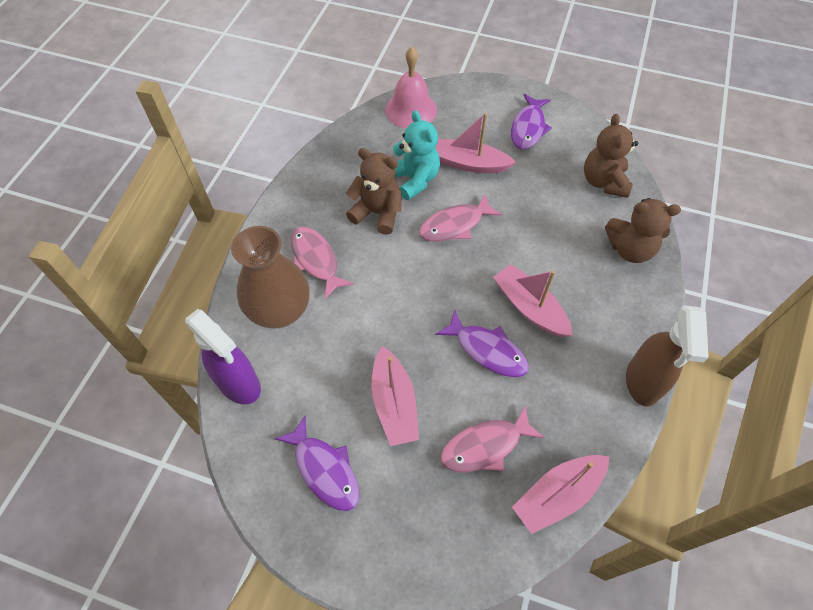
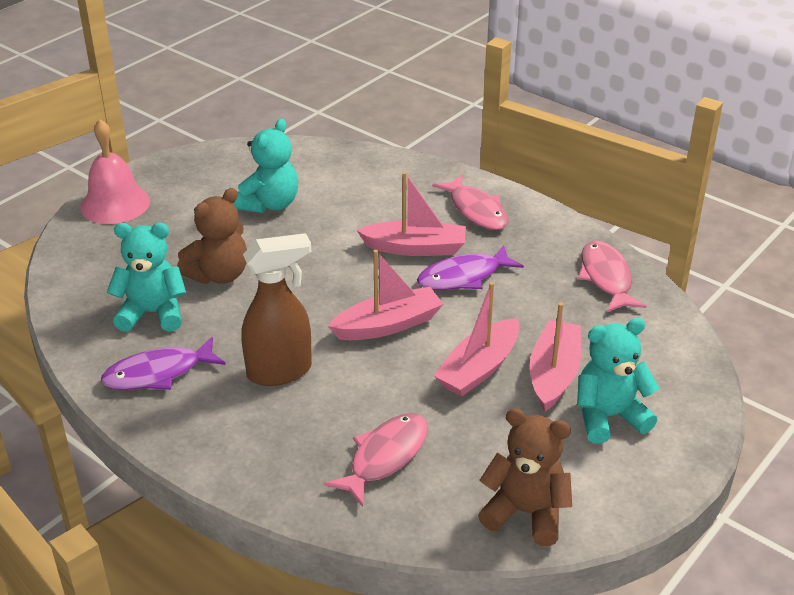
brown teddy bear: 3 -> 2
brown vase: 1 -> 0
purple fish: 3 -> 2
purple spray bottle: 1 -> 0
turquoise teddy bear: 1 -> 3

